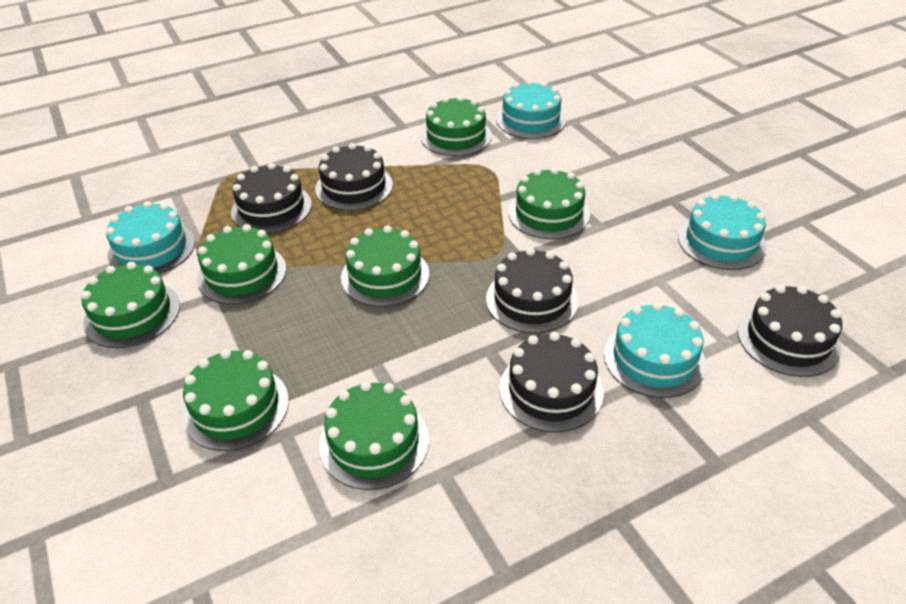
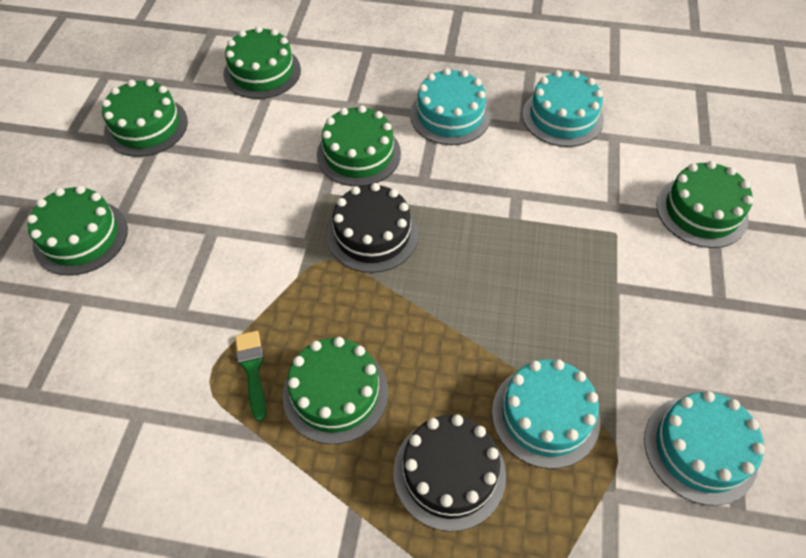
black cake: 5 -> 2
green brush: 0 -> 1
green cake: 7 -> 6

